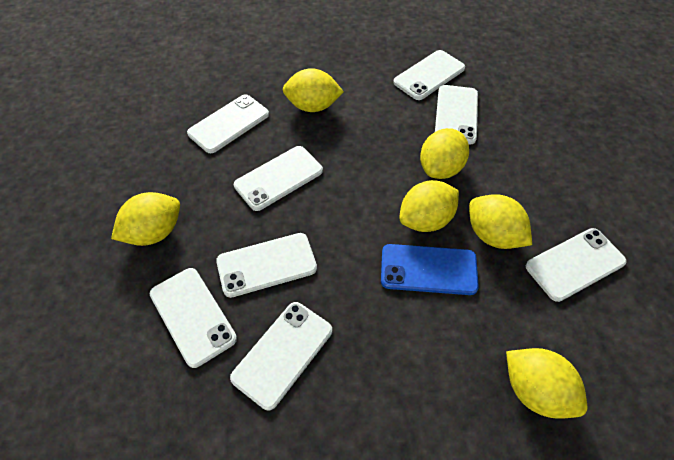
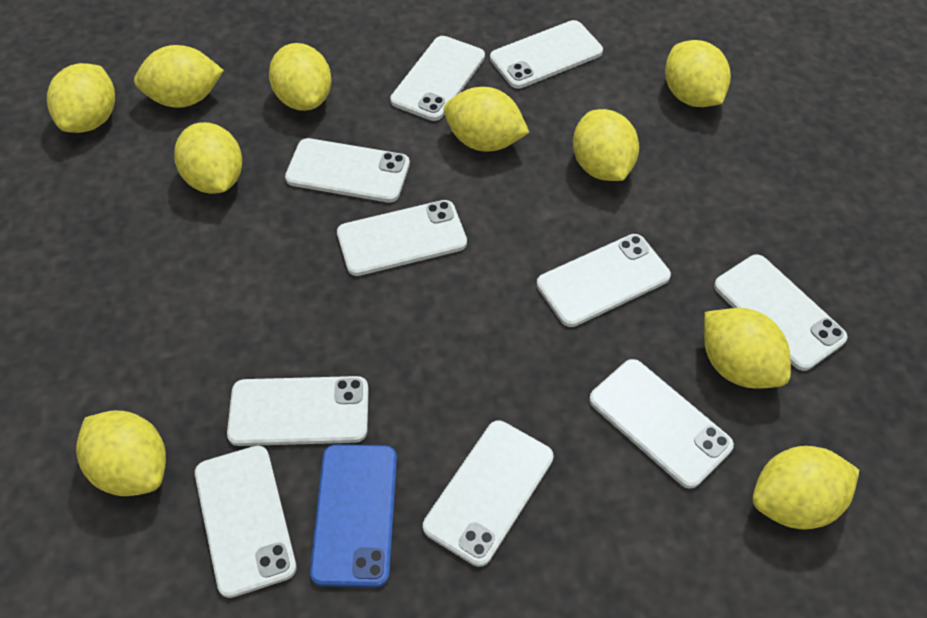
white phone: 8 -> 10
yellow lemon: 6 -> 10

